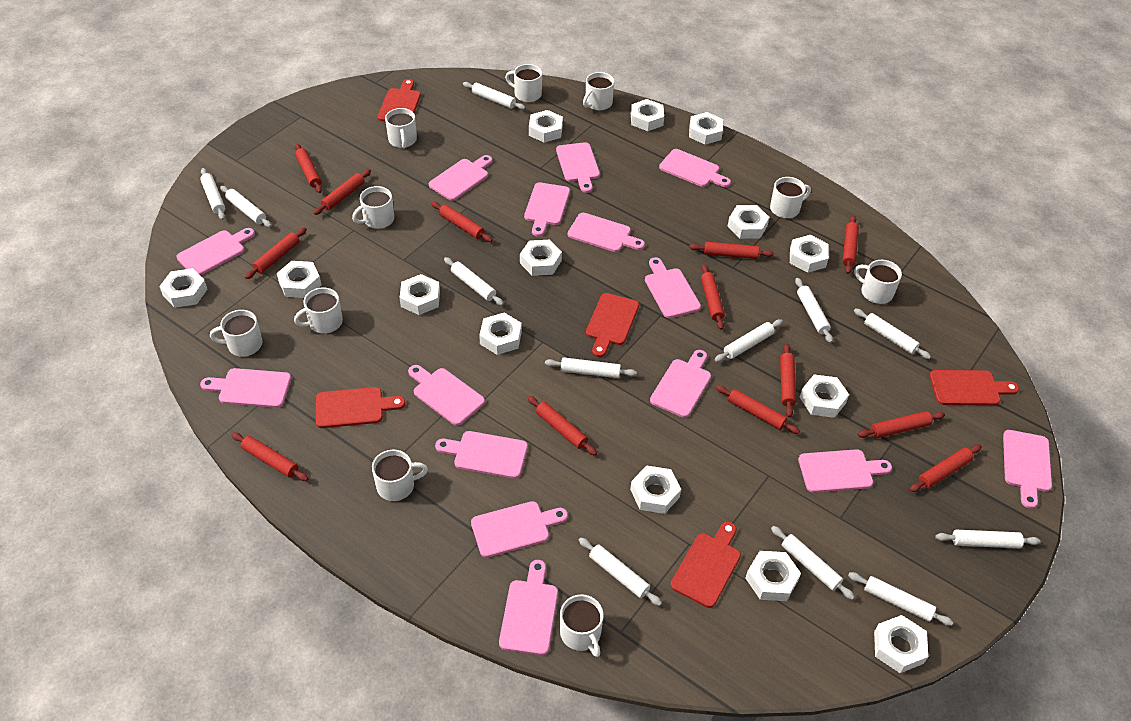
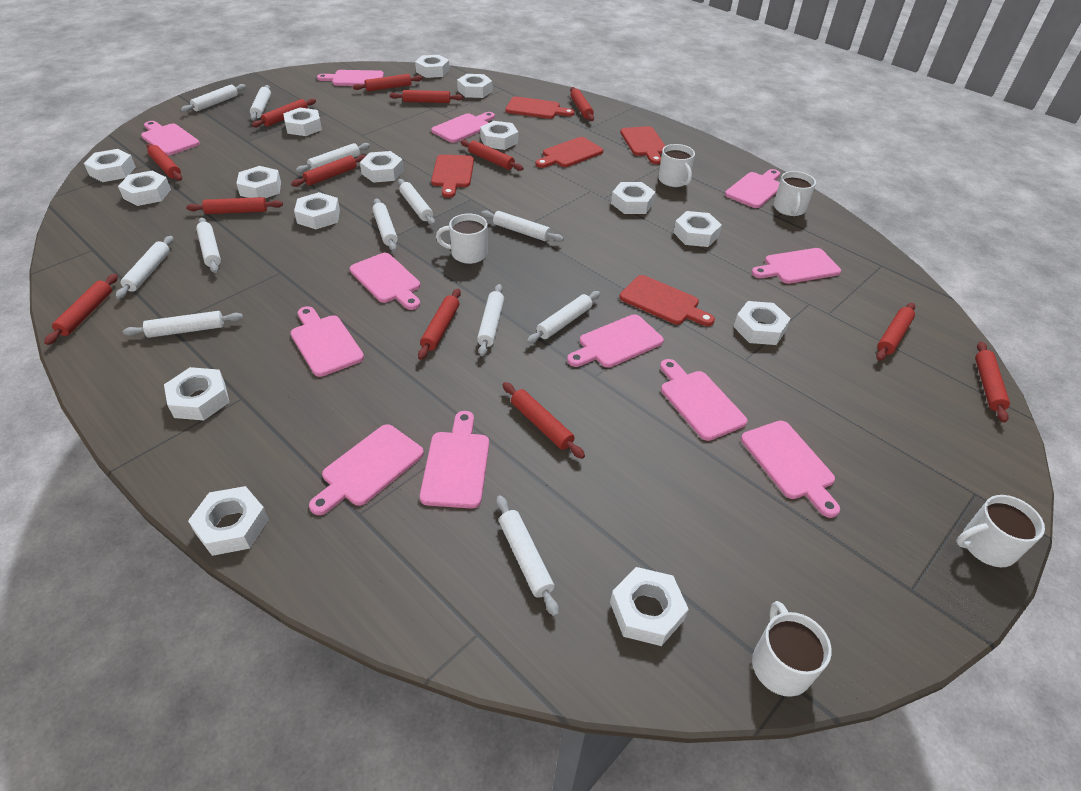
pink cutting board: 15 -> 12
white mug: 10 -> 5
white nut: 14 -> 15

